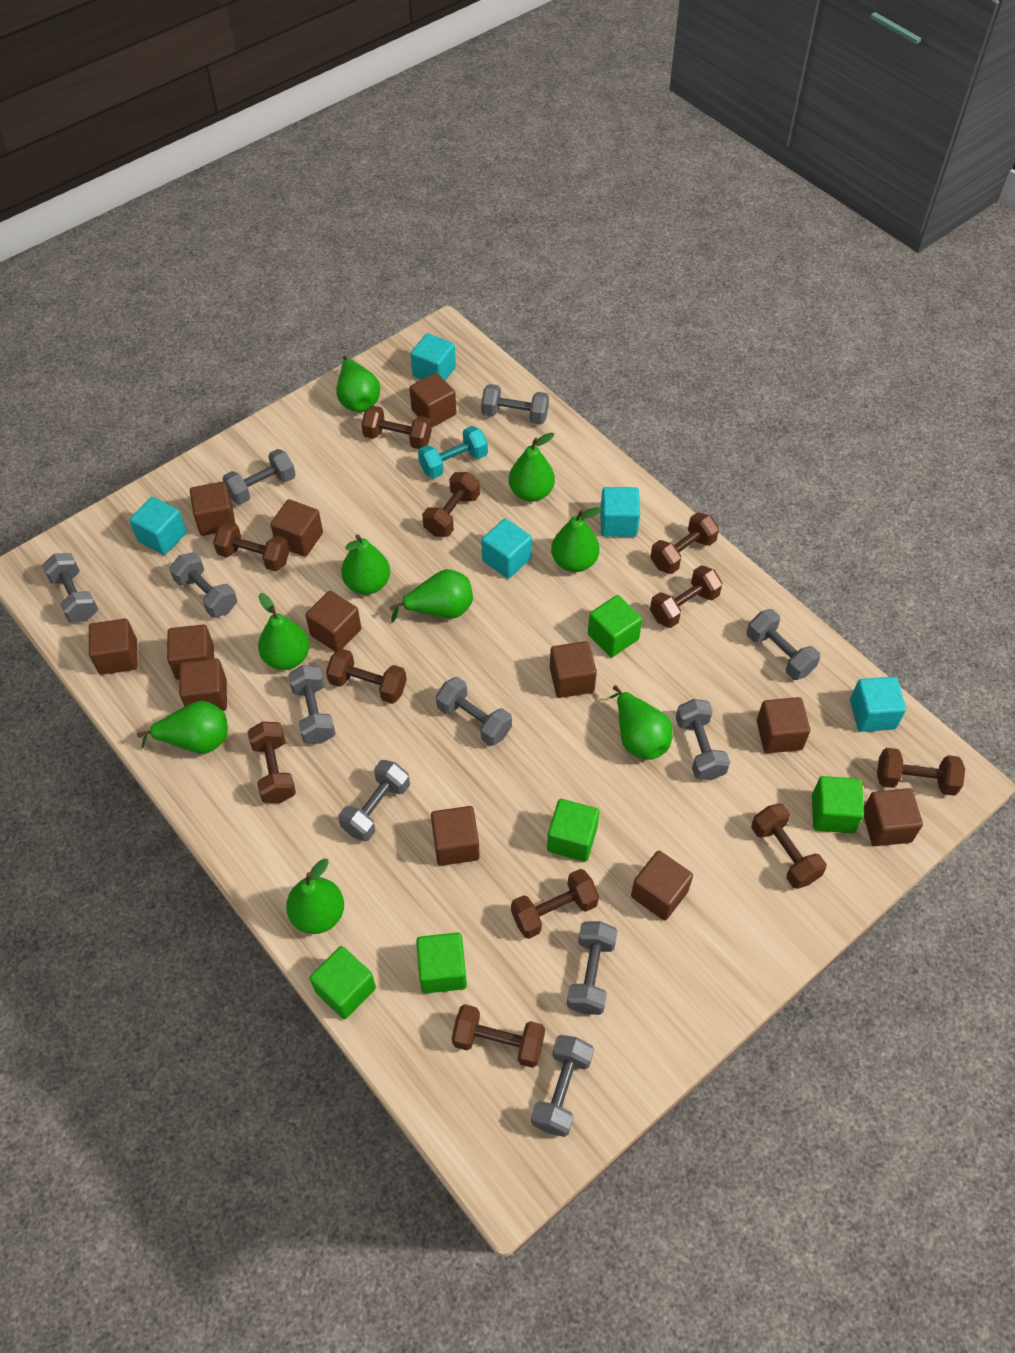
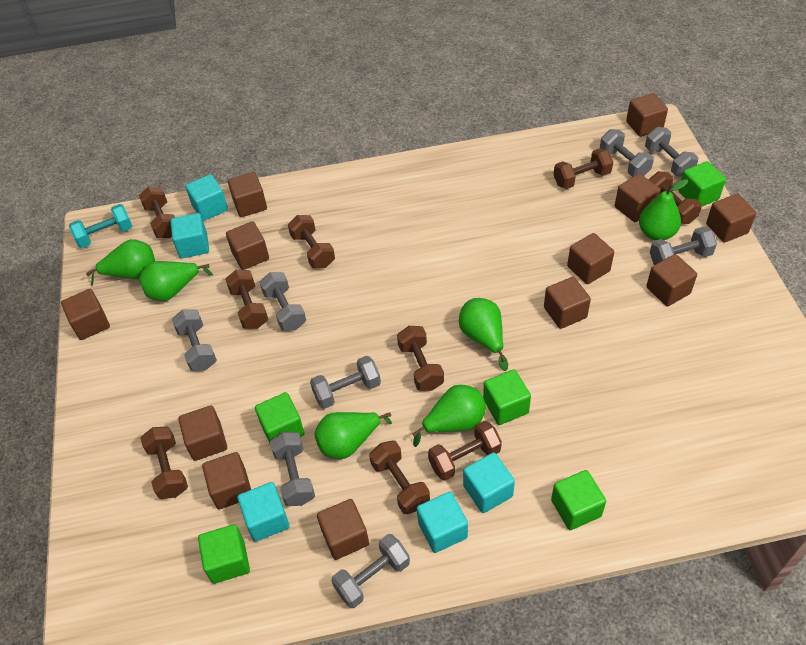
brown dumbbell: 11 -> 9
green pear: 9 -> 6
grey dumbbell: 11 -> 8

